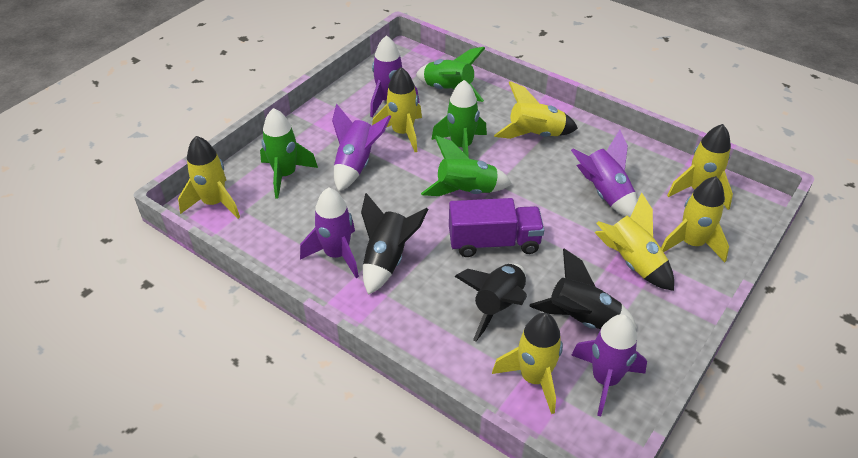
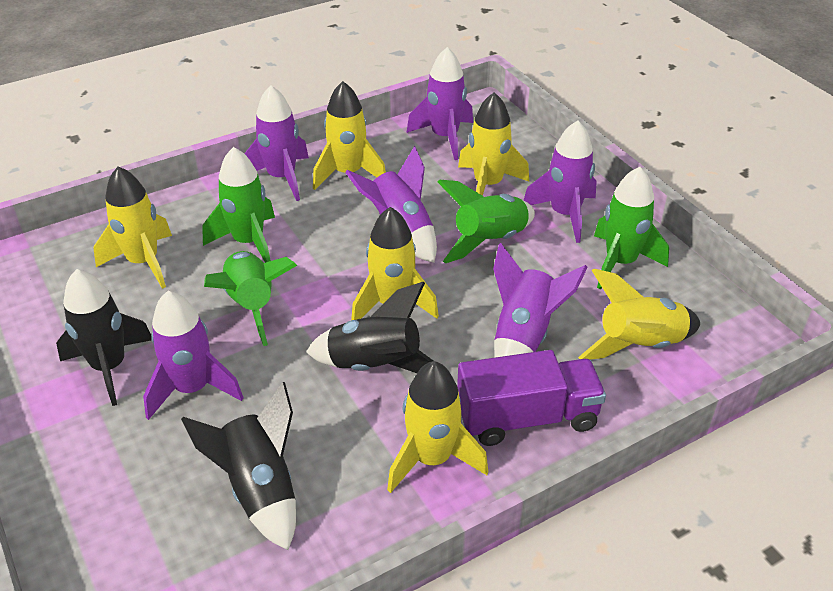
purple rocket: 5 -> 6
yellow rocket: 7 -> 6

